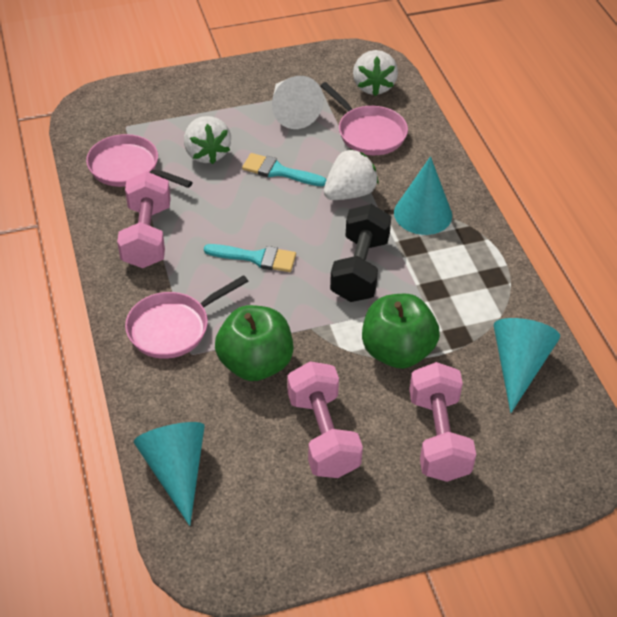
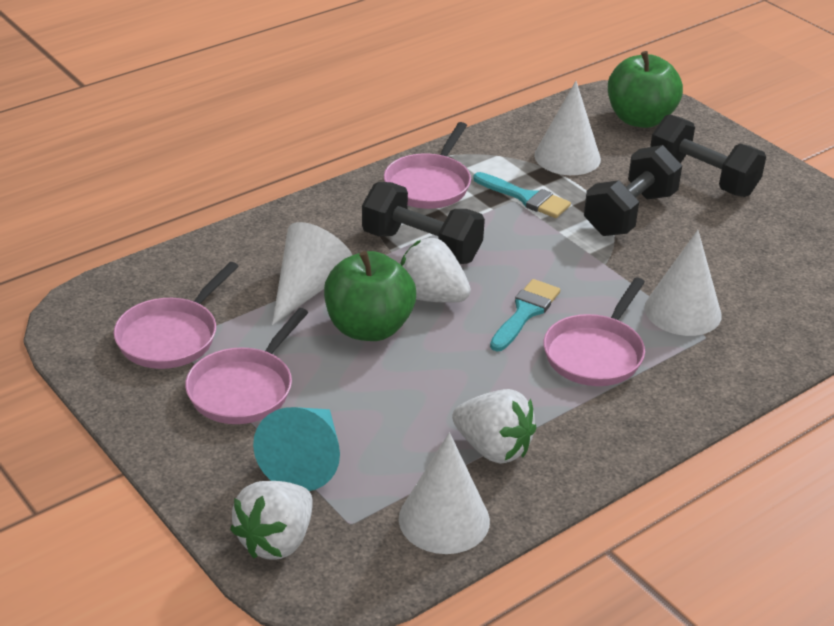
black dumbbell: 1 -> 3
pink dumbbell: 3 -> 0
pink pan: 3 -> 4
turquoise cone: 3 -> 1
white cone: 1 -> 4

